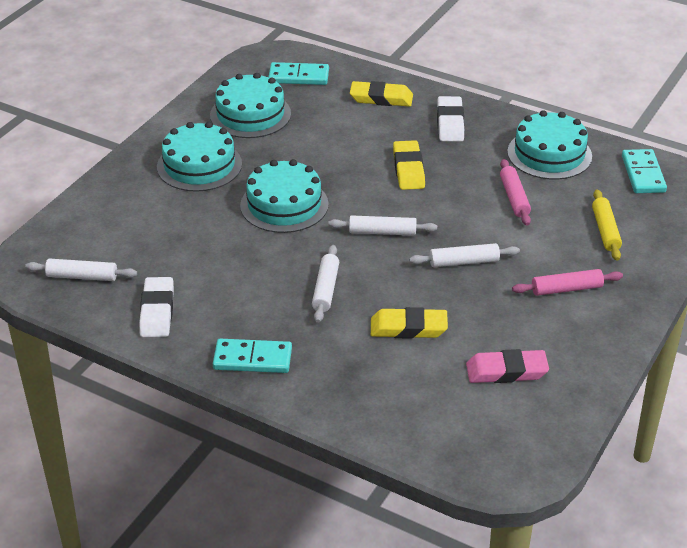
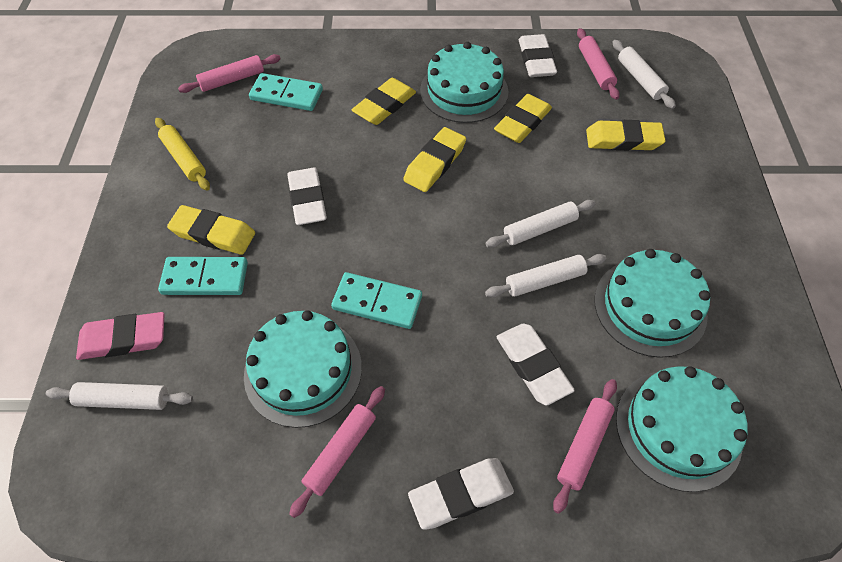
pink rolling pin: 2 -> 4
white eraser: 2 -> 4
yellow eraser: 3 -> 5

